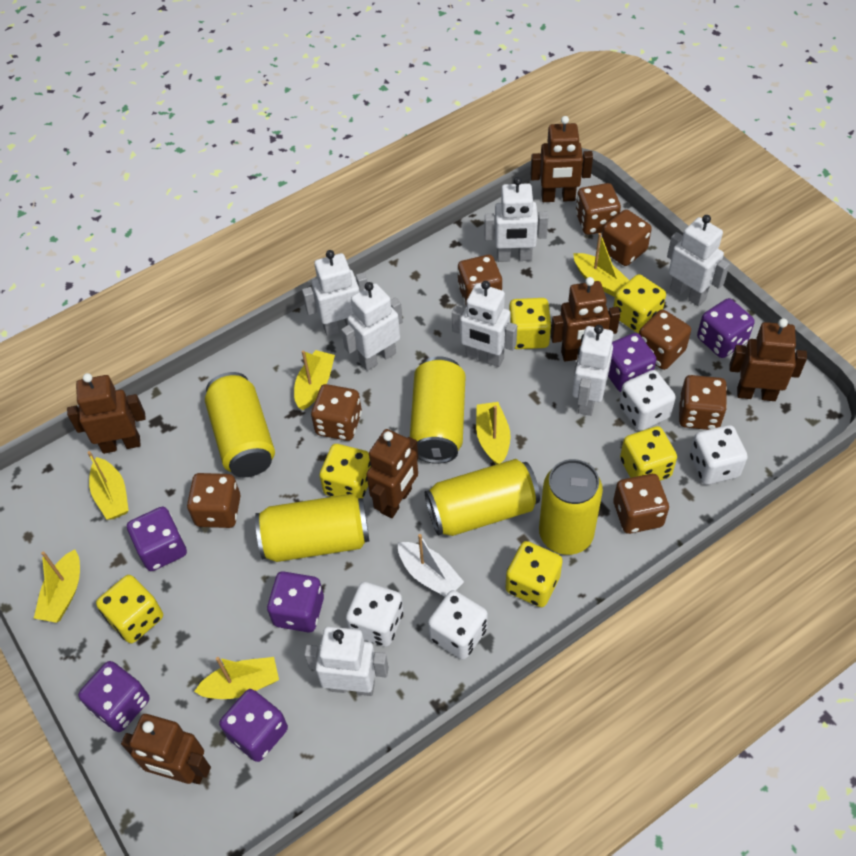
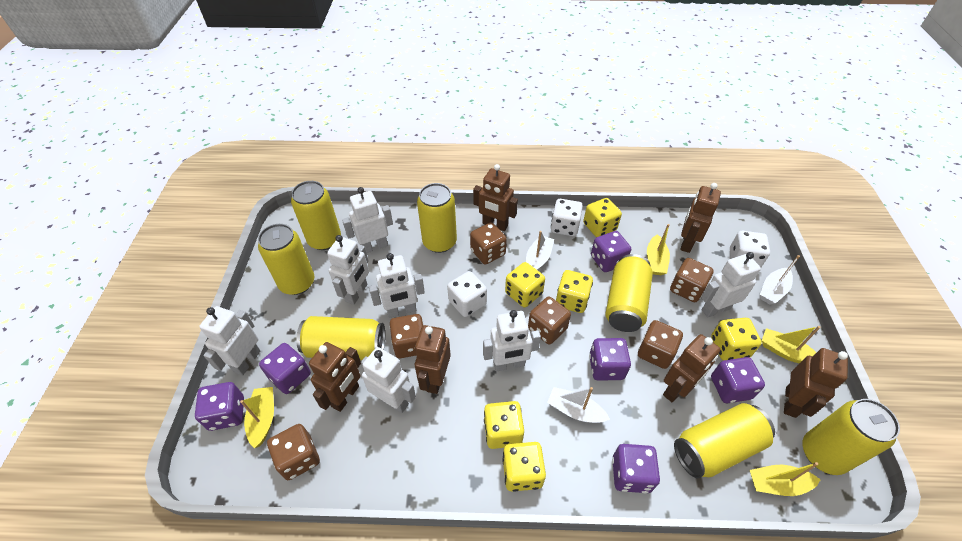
brown dice: 8 -> 6
white boat: 1 -> 3
white dice: 4 -> 3
yellow boat: 6 -> 4
yellow can: 5 -> 7

